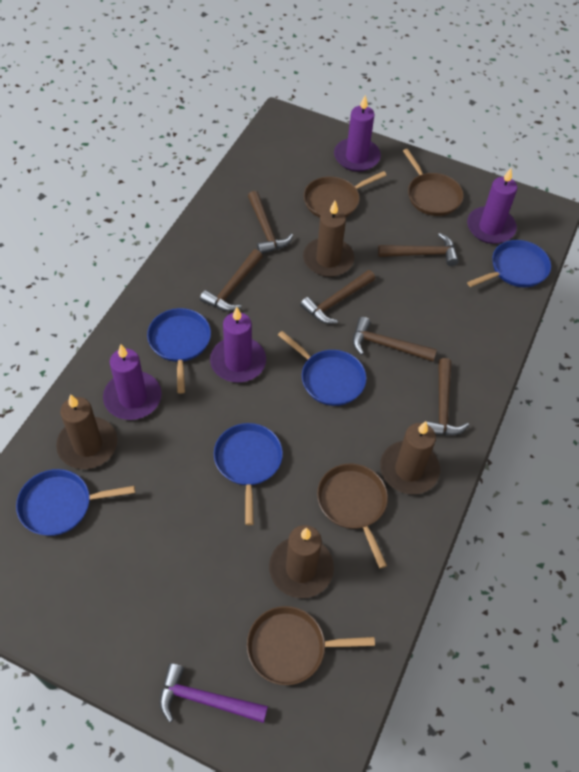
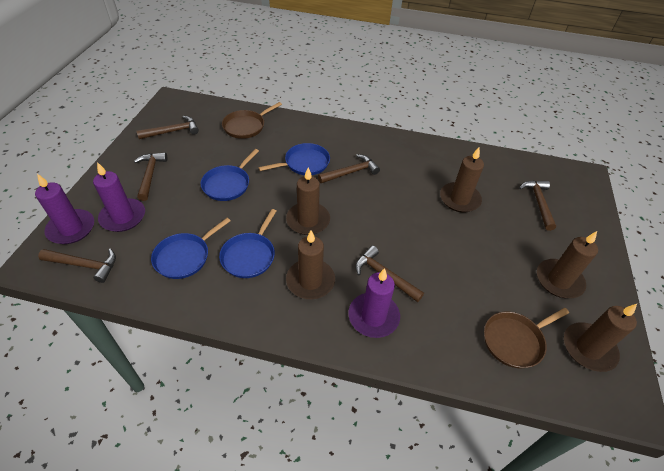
blue pan: 5 -> 4
brown candle: 4 -> 5
brown pan: 4 -> 2
purple candle: 4 -> 3
purple hammer: 1 -> 0

